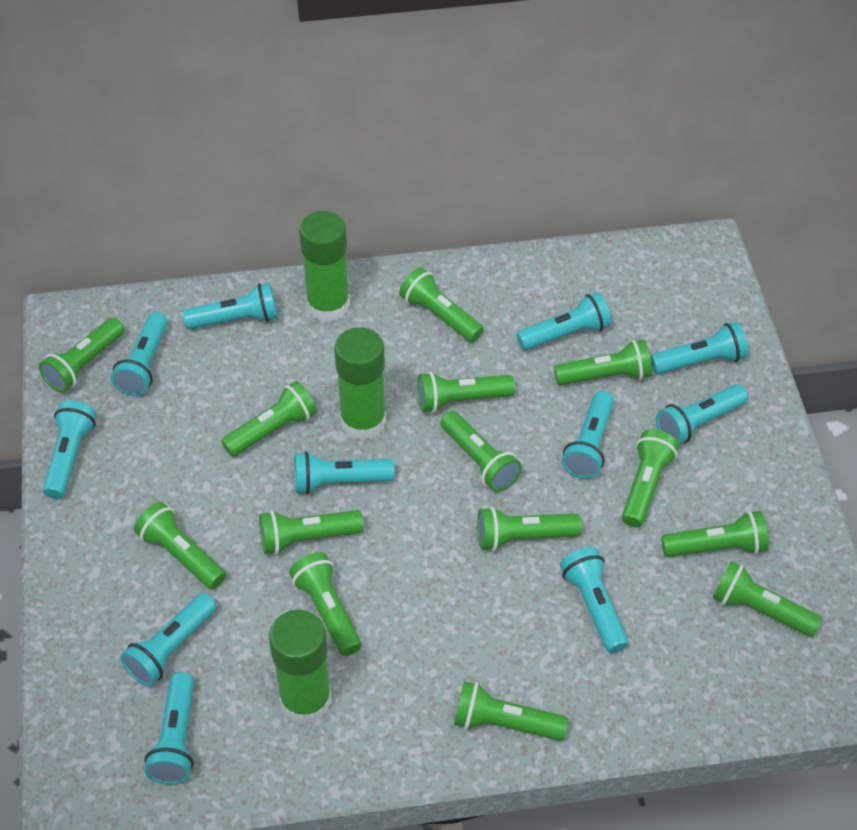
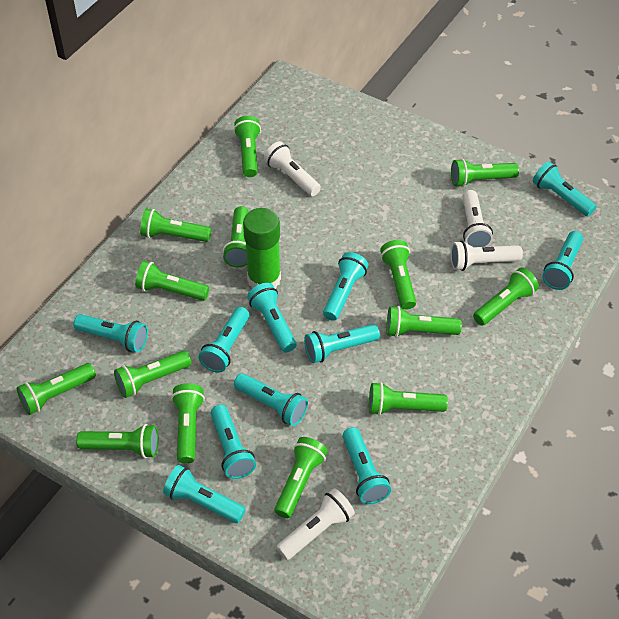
green glue stick: 3 -> 1
white flashlight: 0 -> 4

